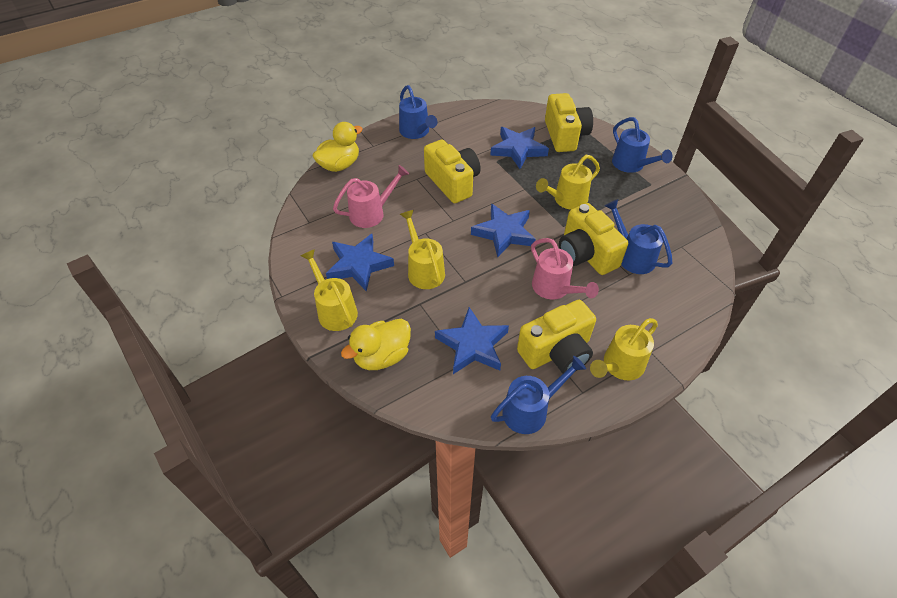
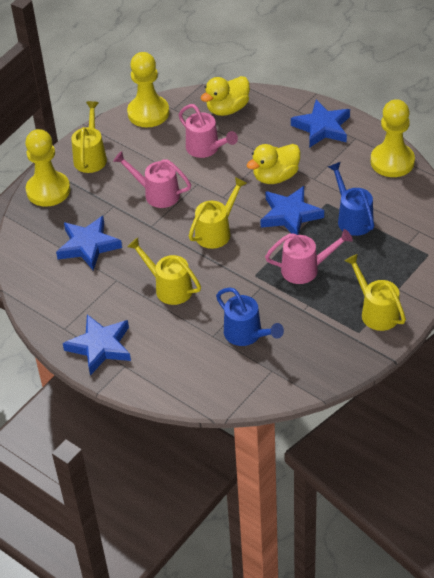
blue watering can: 4 -> 2
pink watering can: 2 -> 3
yellow camera: 4 -> 0
yellow pawn: 0 -> 3

